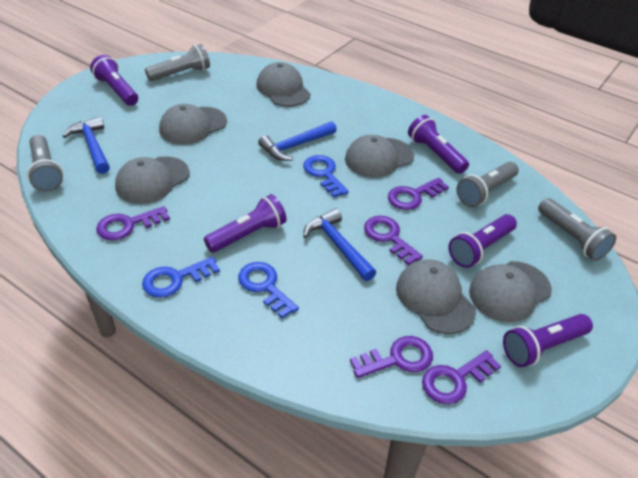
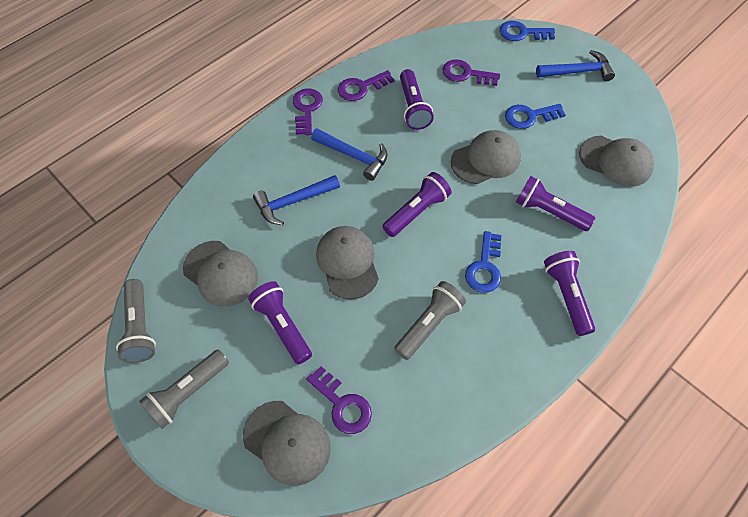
grey cap: 6 -> 5
grey flashlight: 4 -> 3
purple key: 5 -> 4

